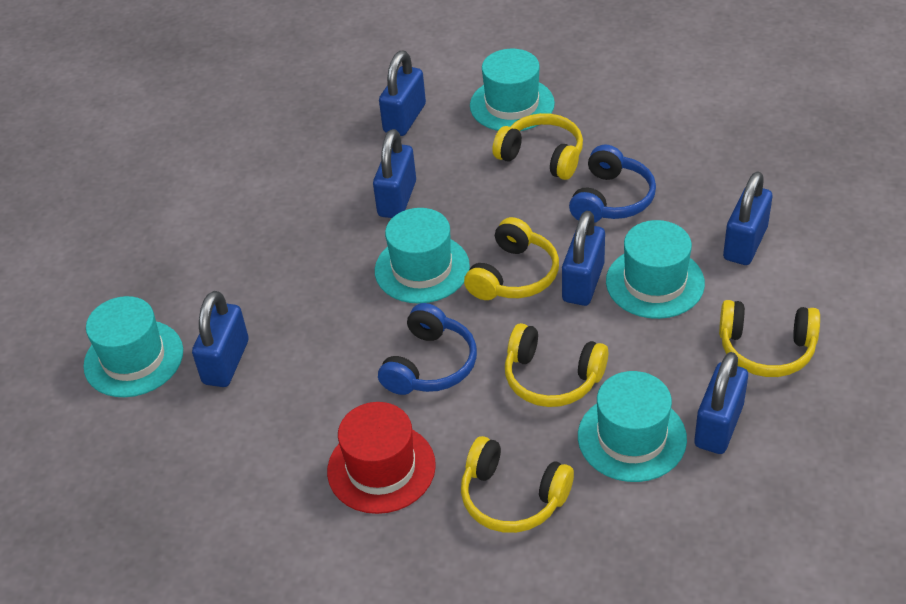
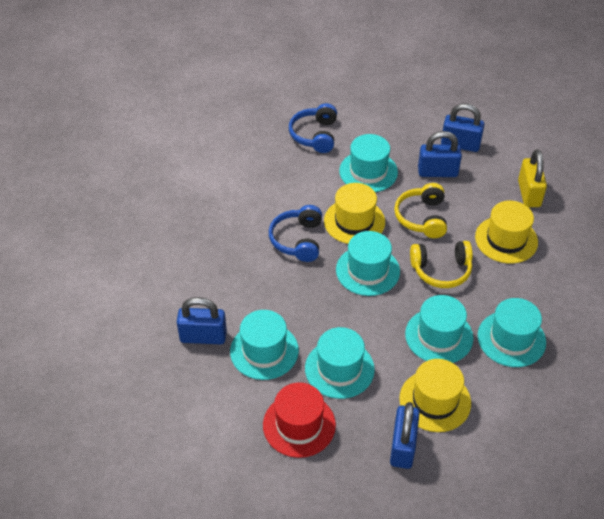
blue padlock: 6 -> 4
turquoise hat: 5 -> 6
yellow hat: 0 -> 3
yellow headphones: 5 -> 2
yellow padlock: 0 -> 1

